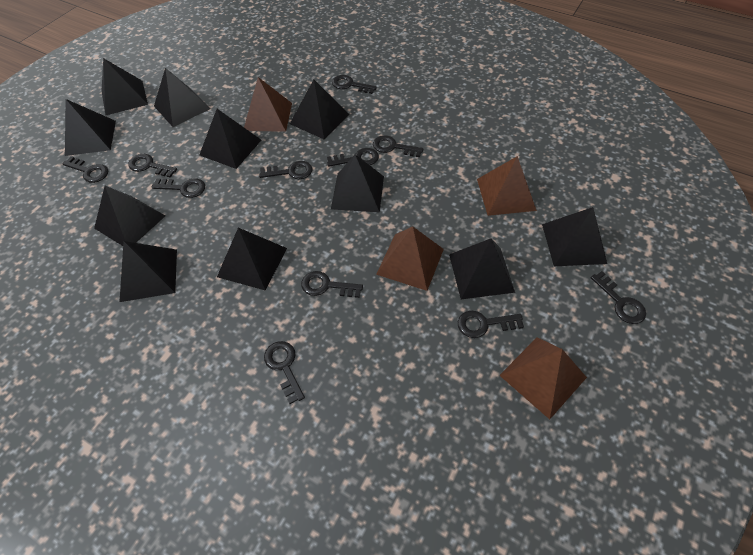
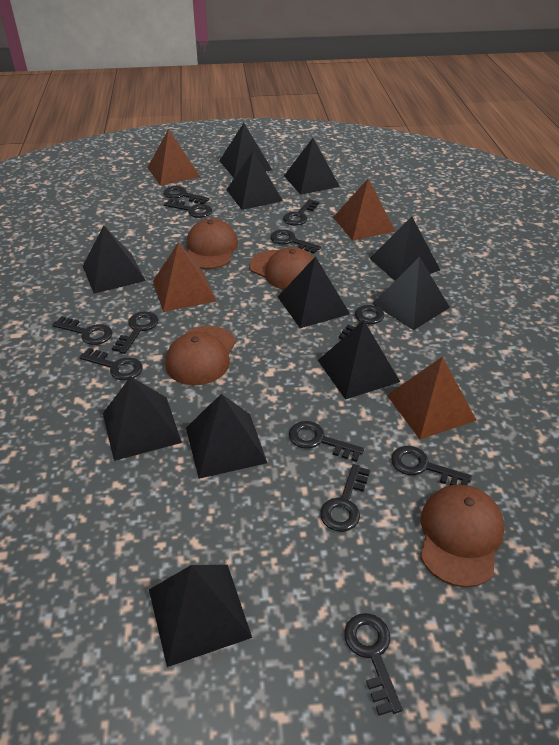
black key: 11 -> 12
brown cap: 0 -> 4

